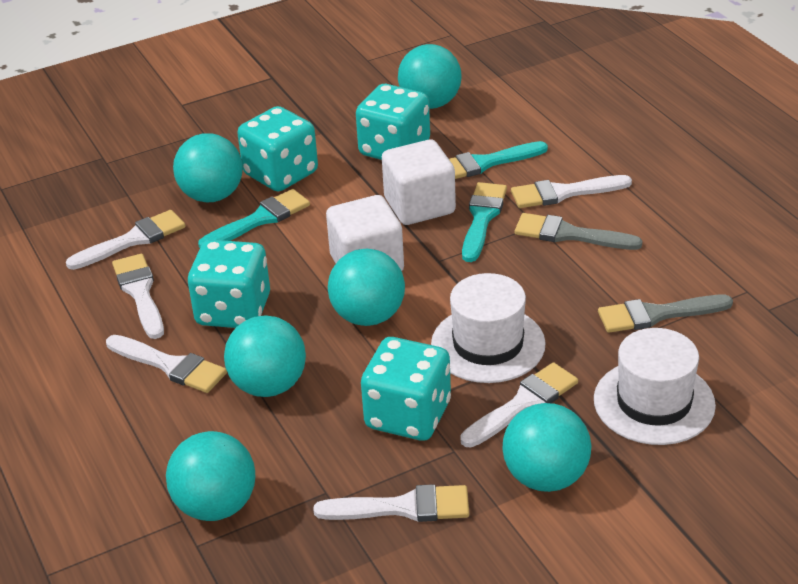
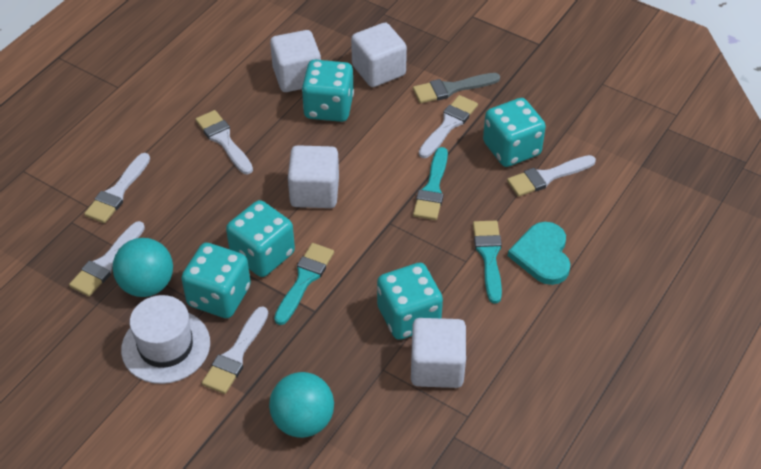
grey brush: 2 -> 1
turquoise ball: 6 -> 2
turquoise dice: 4 -> 5
turquoise heart: 0 -> 1
white cube: 2 -> 4
white hat: 2 -> 1

